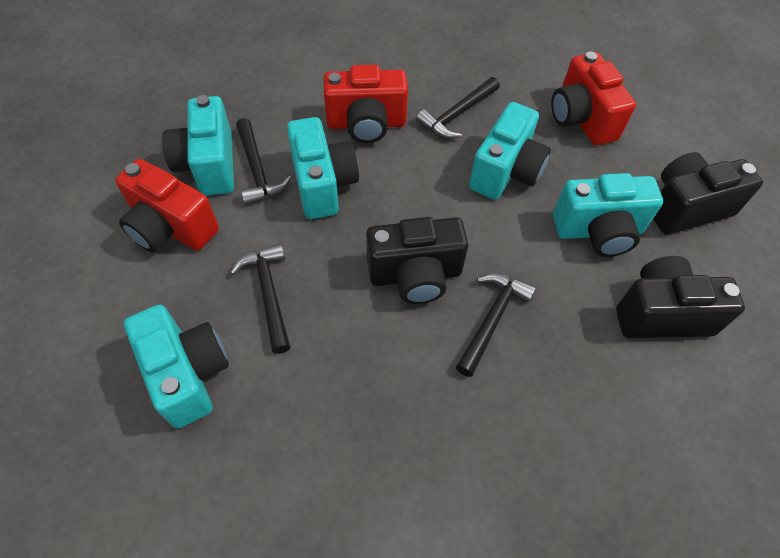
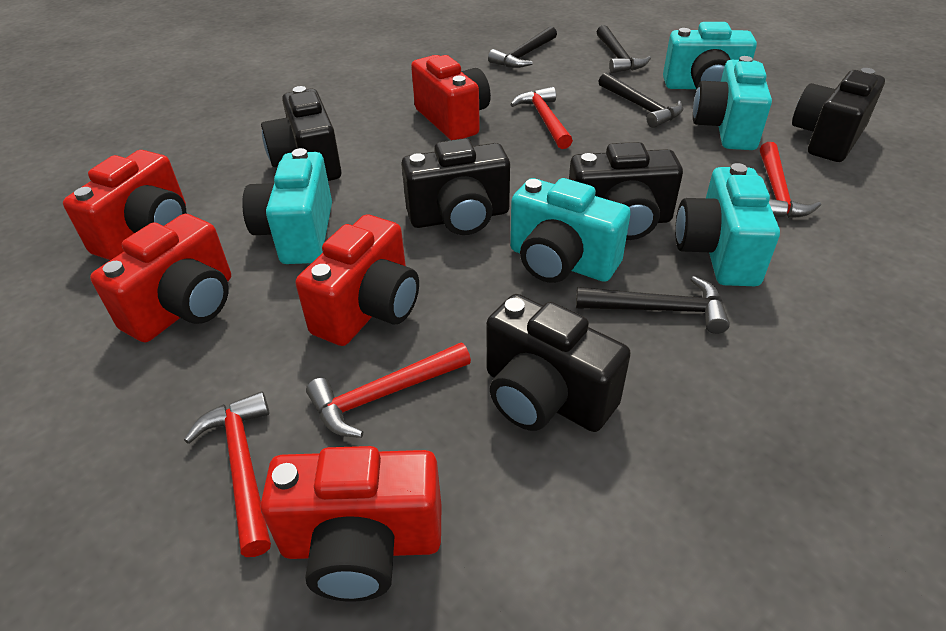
black camera: 3 -> 5
red camera: 3 -> 5
red hammer: 0 -> 4

